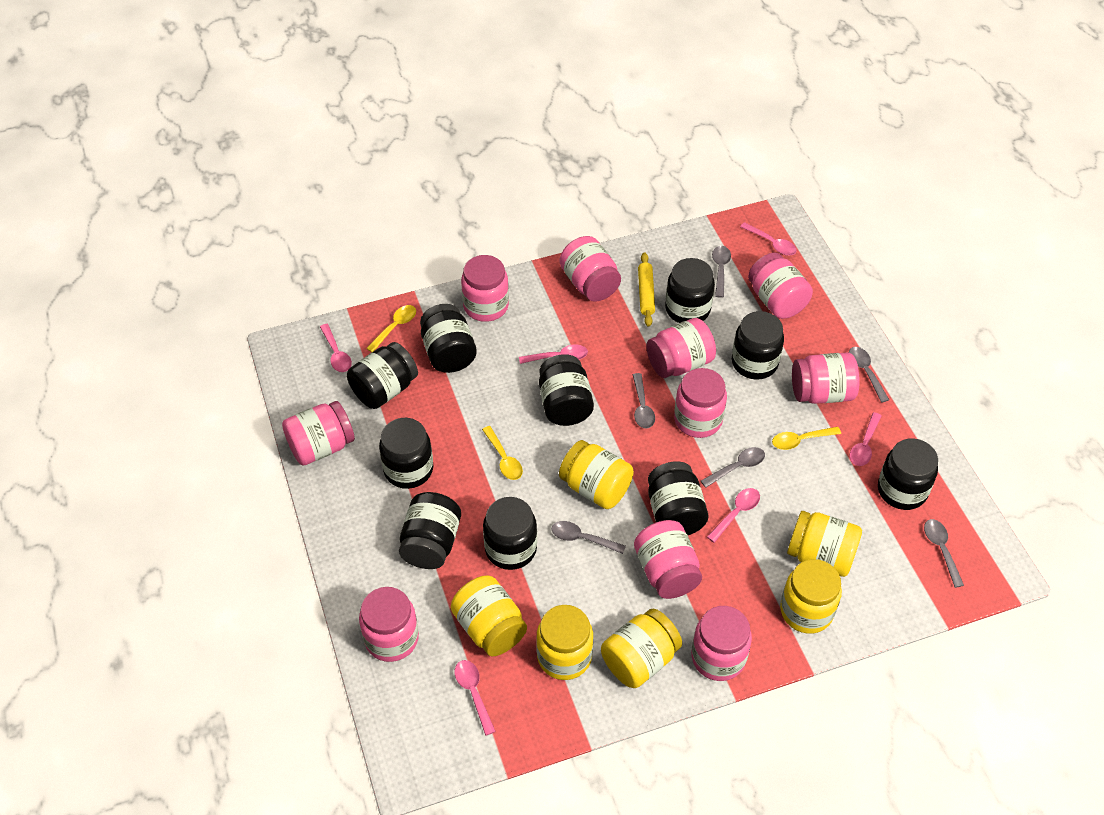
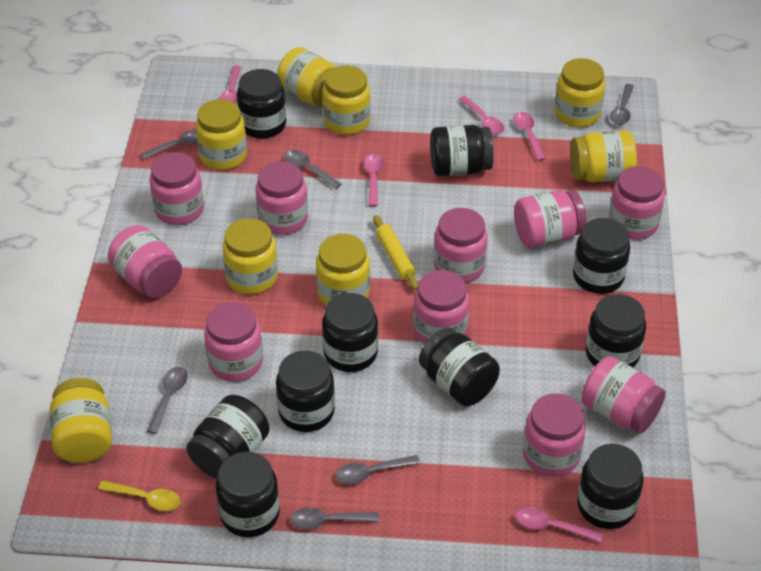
pink spoon: 6 -> 5
yellow jar: 6 -> 8
yellow spoon: 3 -> 1

